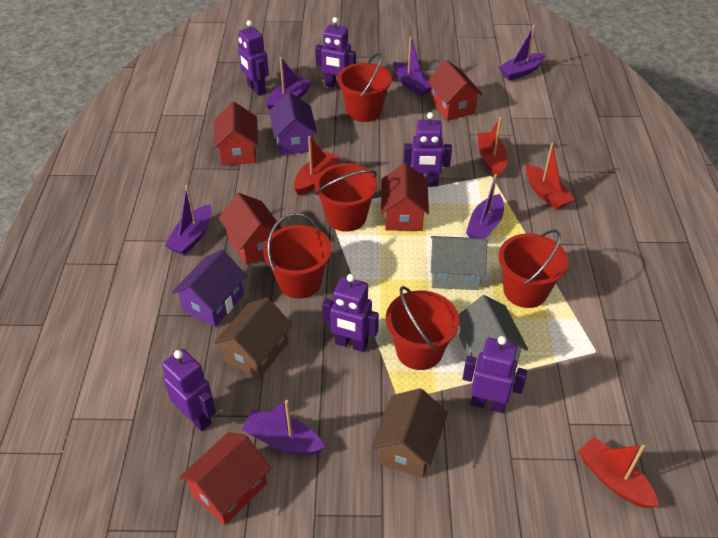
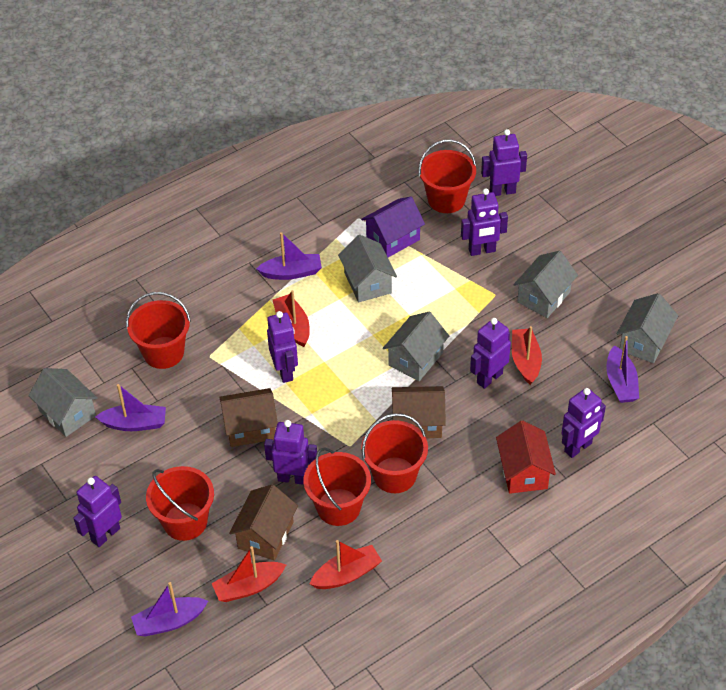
brown house: 2 -> 3
grey house: 2 -> 5
purple boat: 6 -> 4
purple house: 2 -> 1
purple robot: 6 -> 7
red house: 5 -> 1

